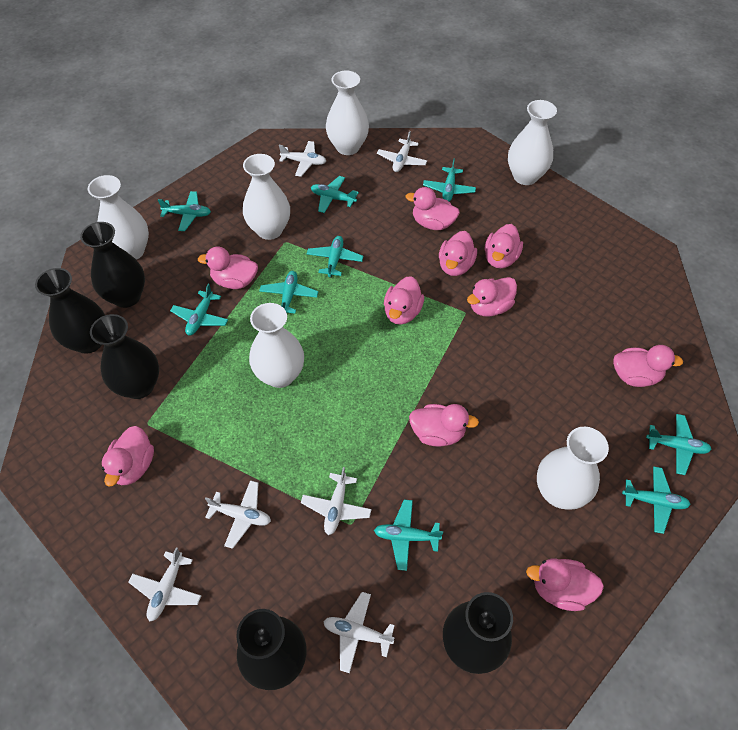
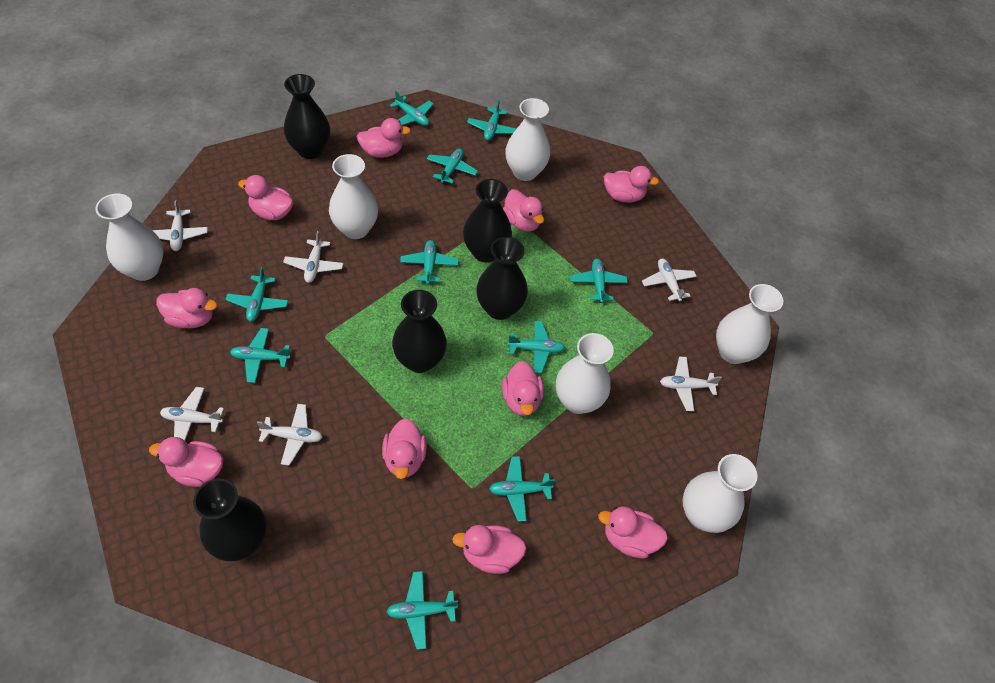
turquoise plane: 9 -> 10

